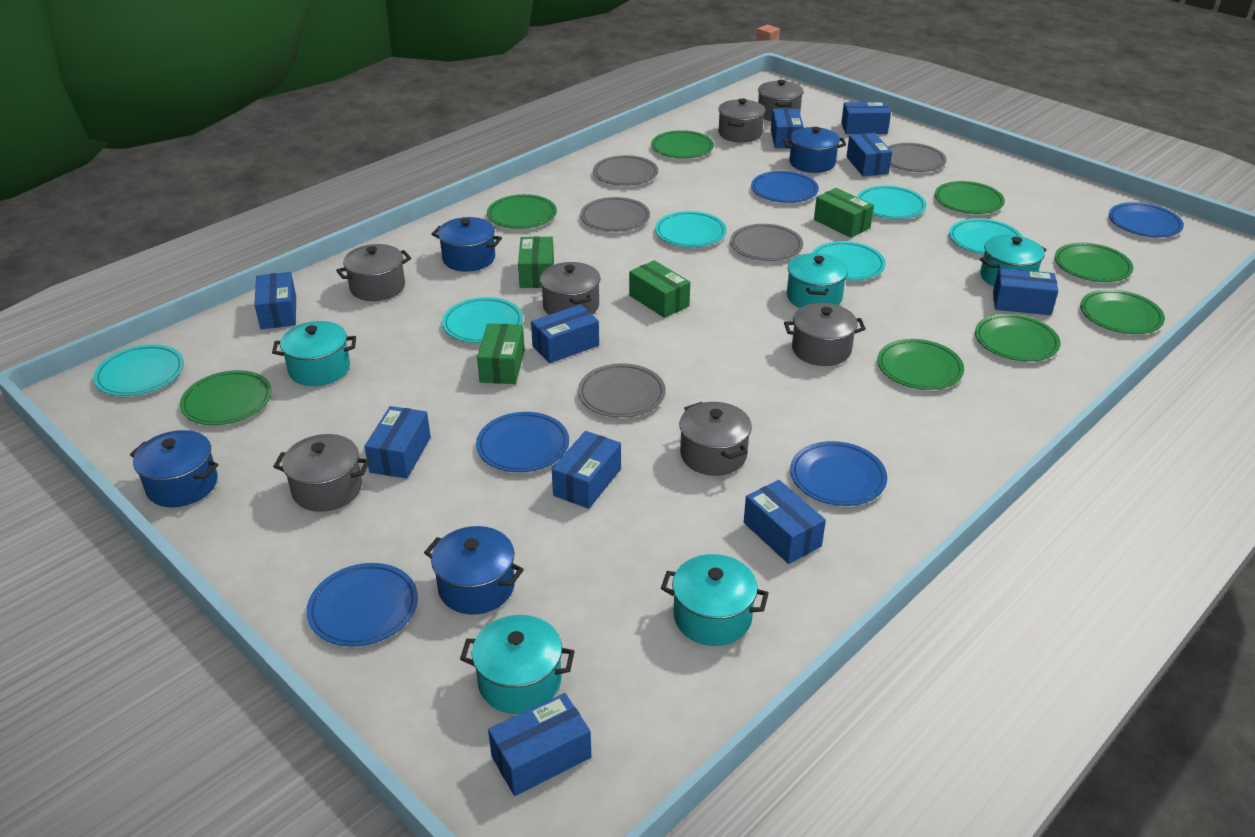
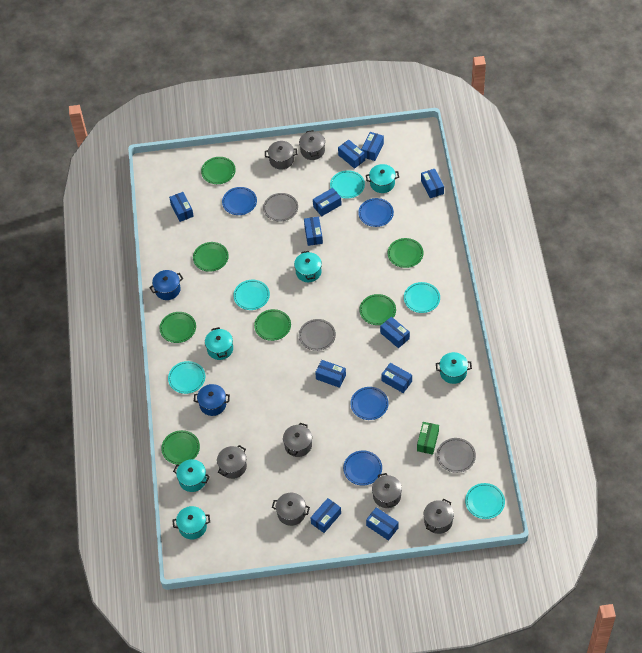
blue box: 10 -> 11
blue plate: 5 -> 4
blue pot: 4 -> 2
green box: 4 -> 1
green plate: 8 -> 7
grey plate: 5 -> 3
turquoise plate: 6 -> 5
turquoise pot: 5 -> 6

